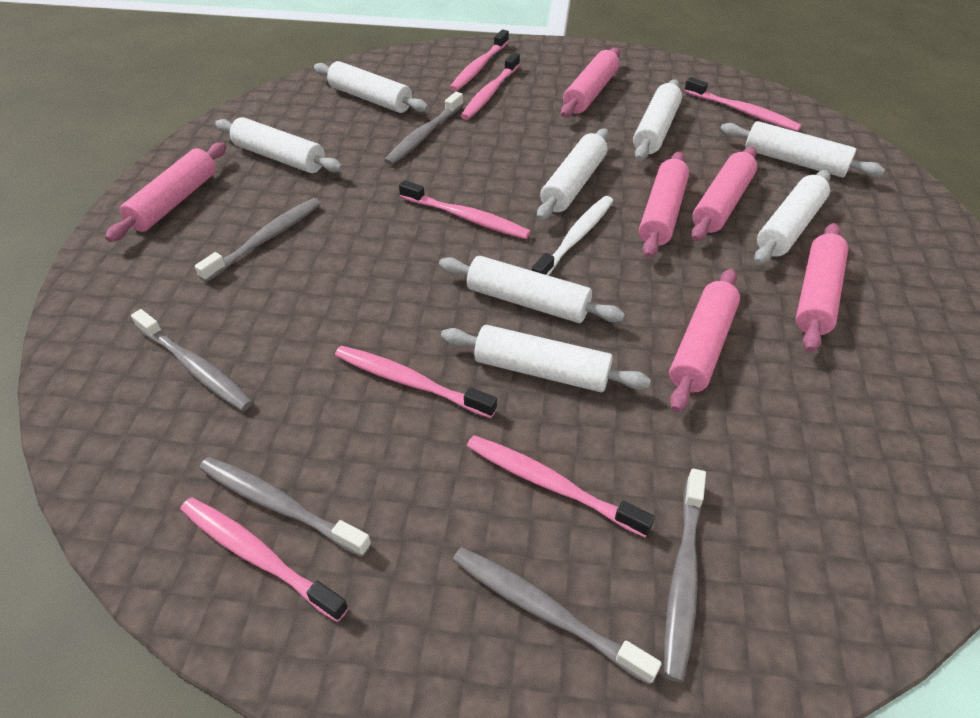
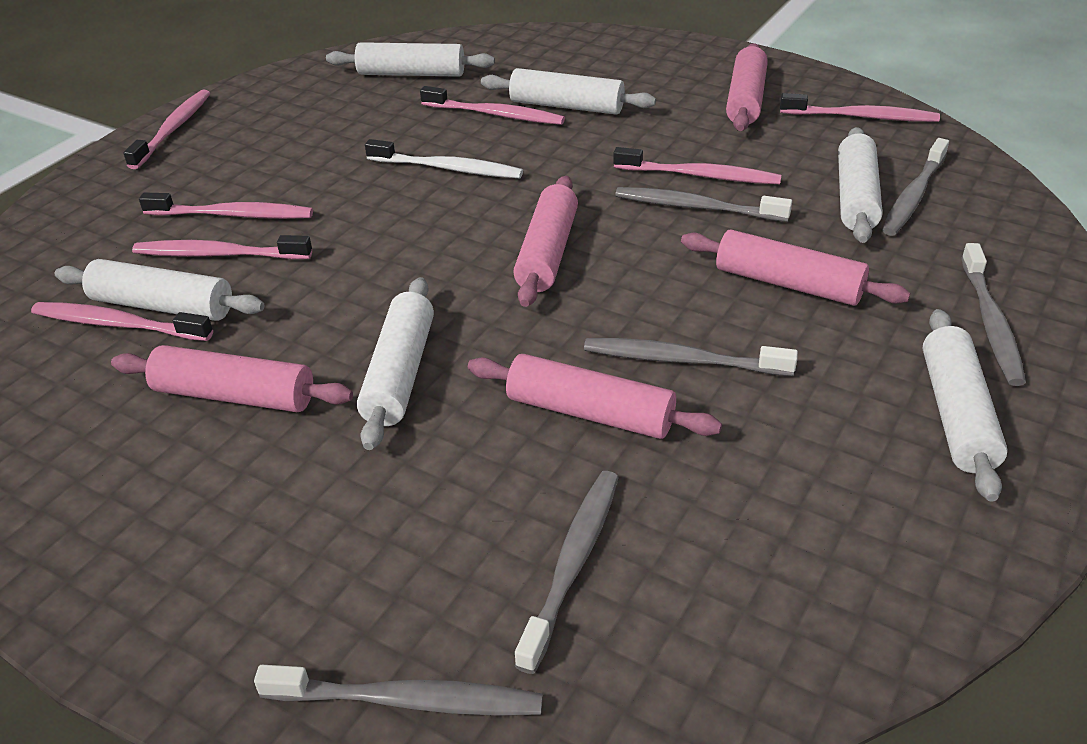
pink rolling pin: 6 -> 5
white rolling pin: 8 -> 6

